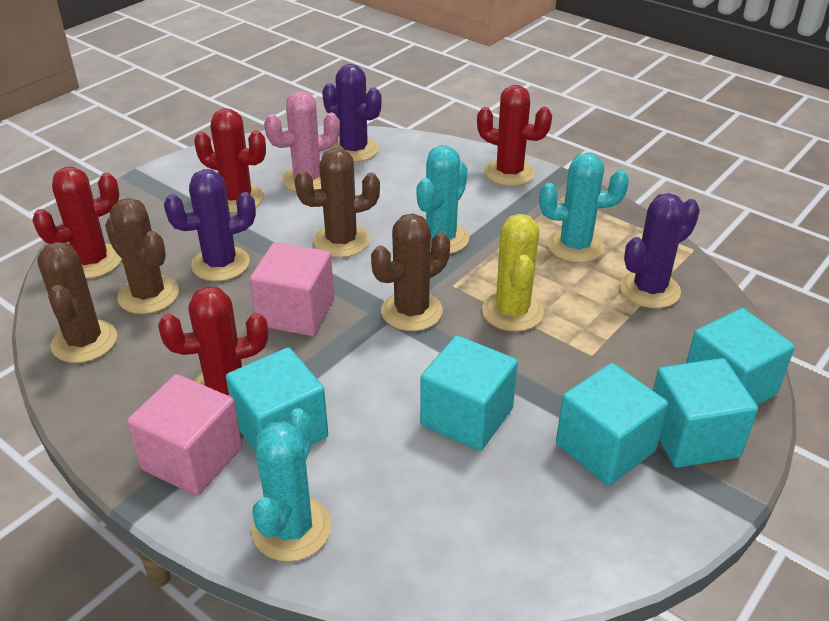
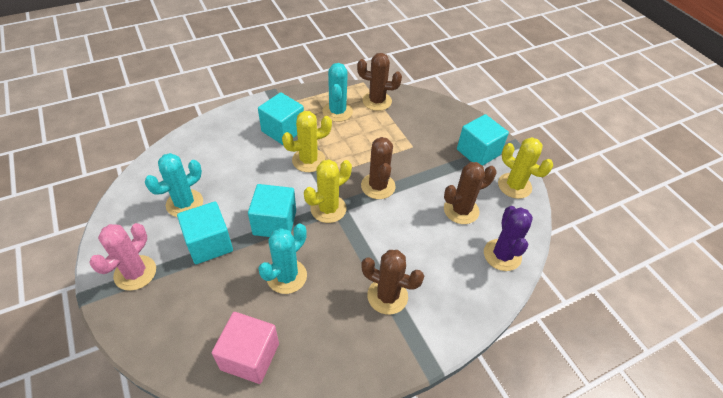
pink cube: 2 -> 1
purple cactus: 3 -> 1
red cactus: 4 -> 0
turquoise cube: 5 -> 4
yellow cactus: 1 -> 3

